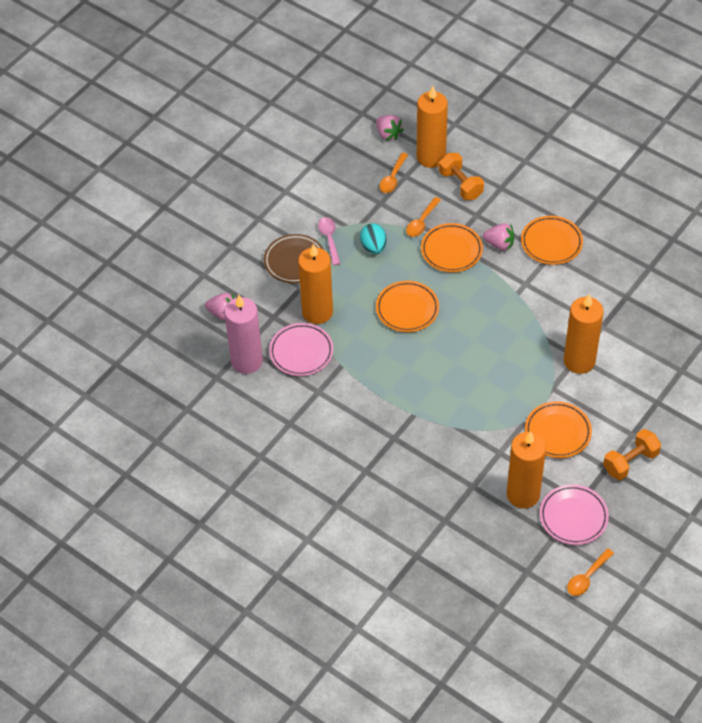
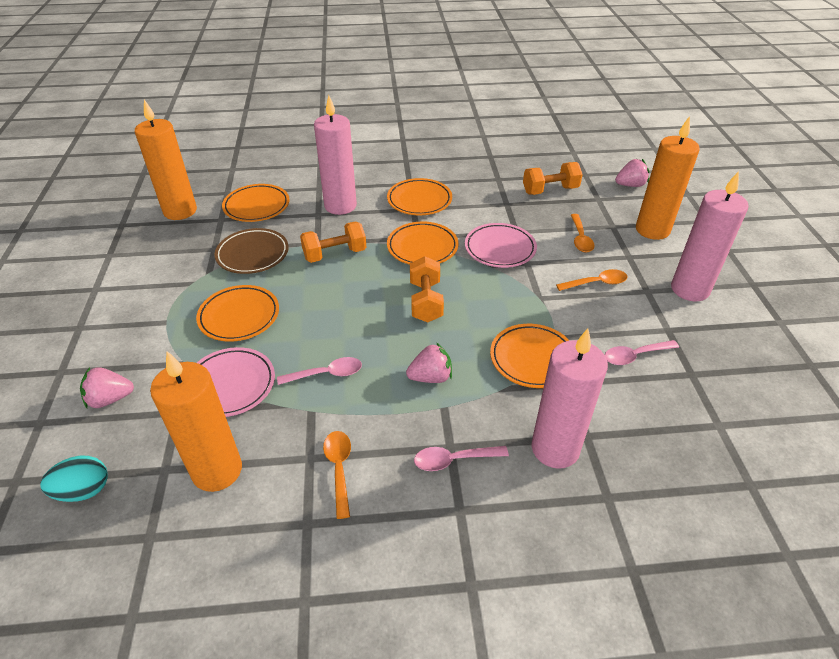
orange candle: 4 -> 3
orange dumbbell: 2 -> 3
orange plate: 4 -> 5
pink candle: 1 -> 3
pink spoon: 1 -> 3

